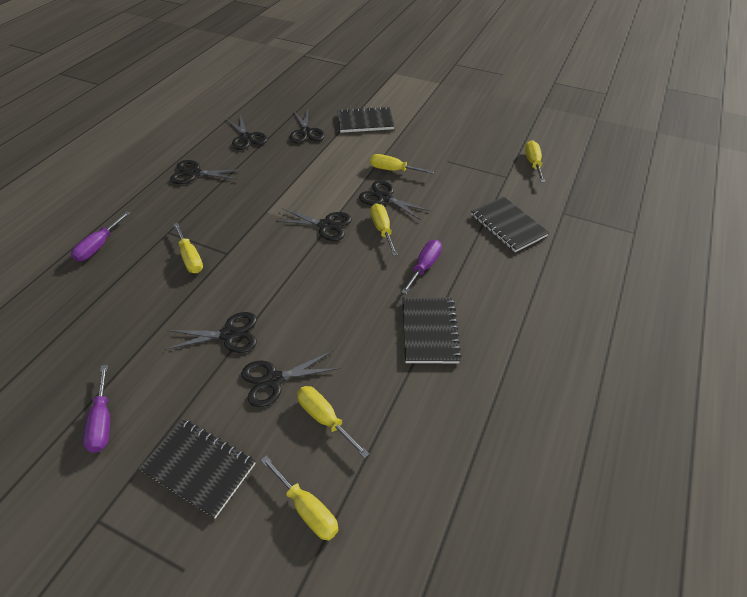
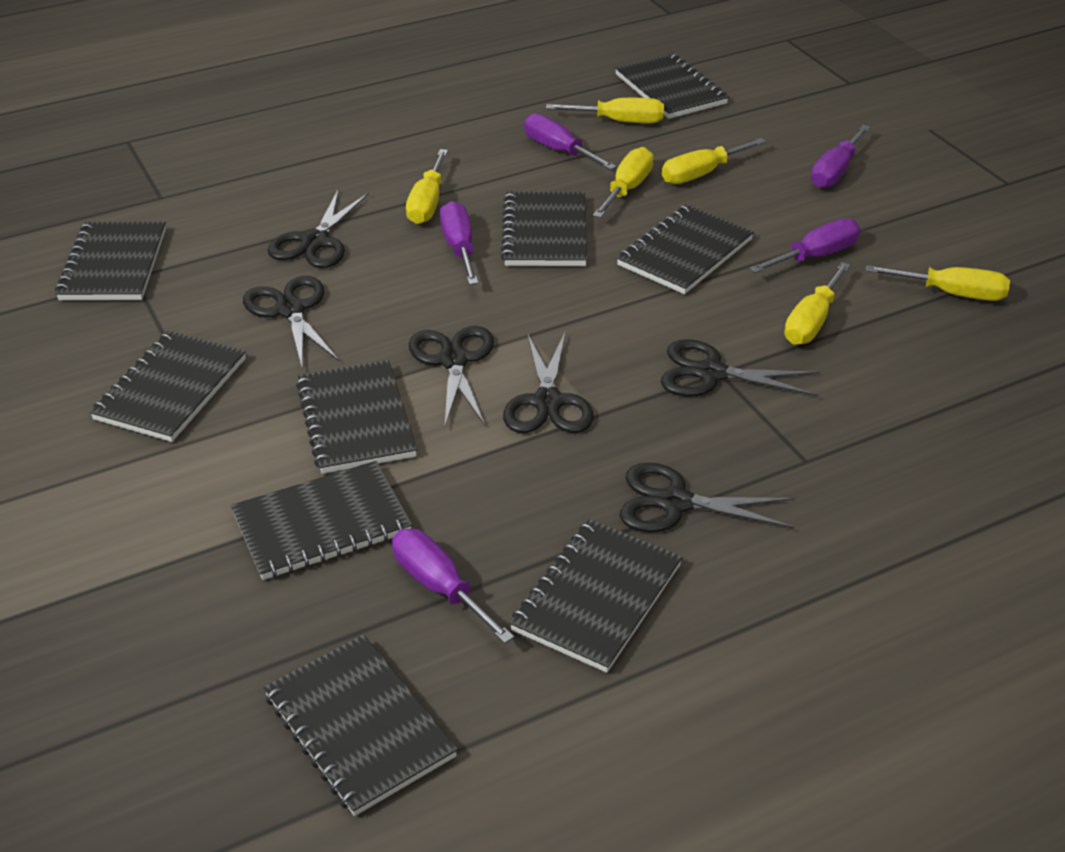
black notebook: 4 -> 9
black scissors: 7 -> 6
purple screwdriver: 3 -> 5

